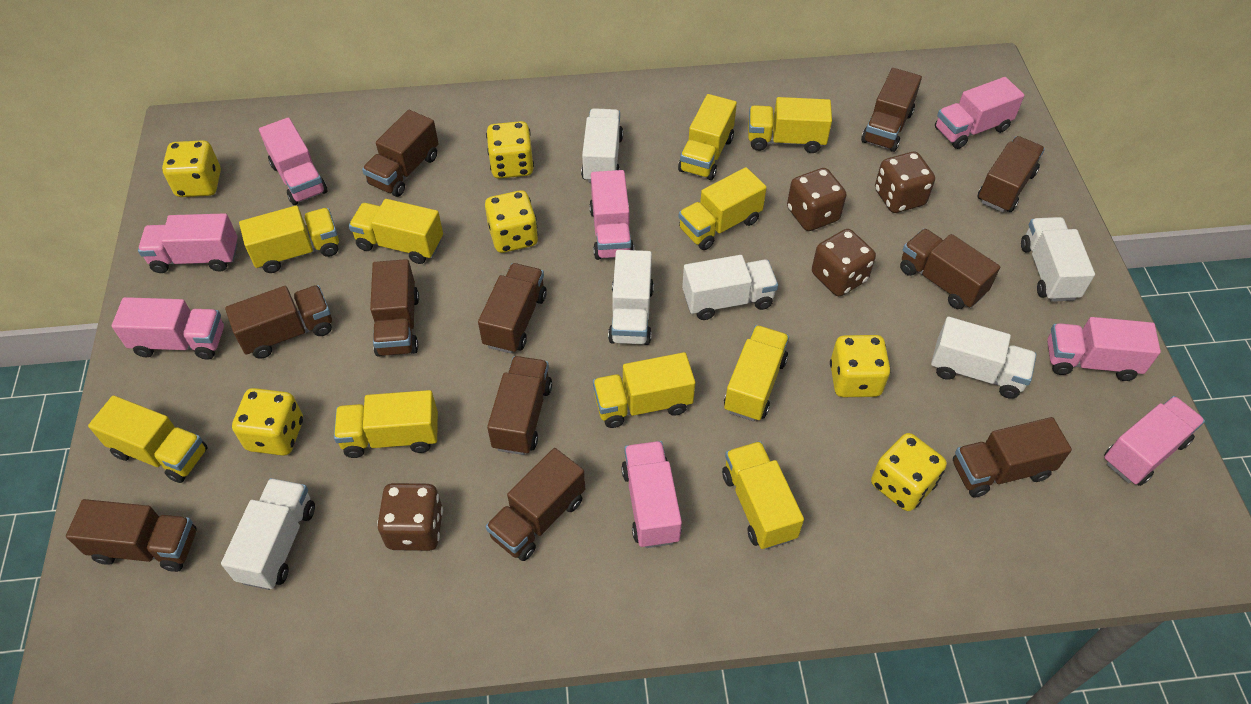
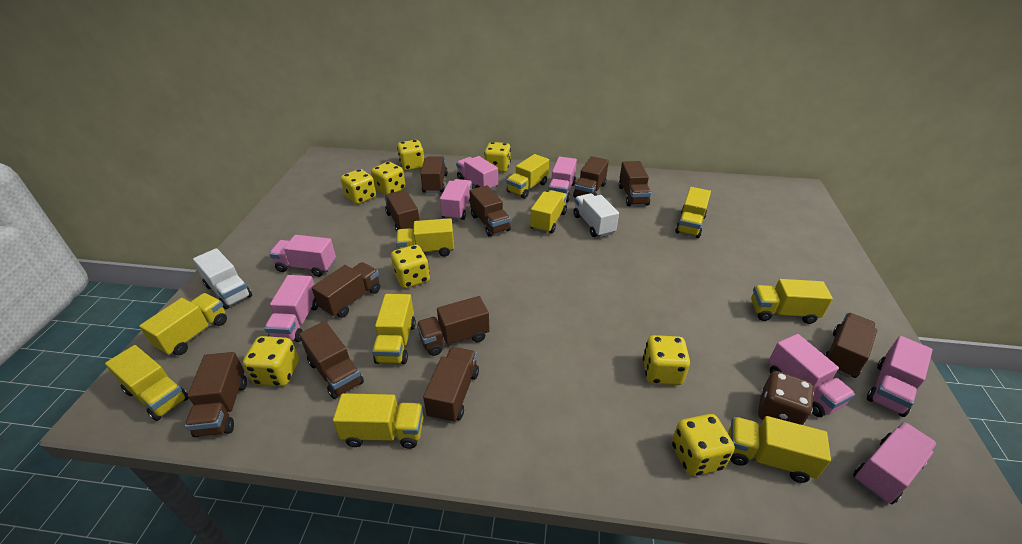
brown dice: 4 -> 1
white truck: 6 -> 2
yellow dice: 6 -> 8

